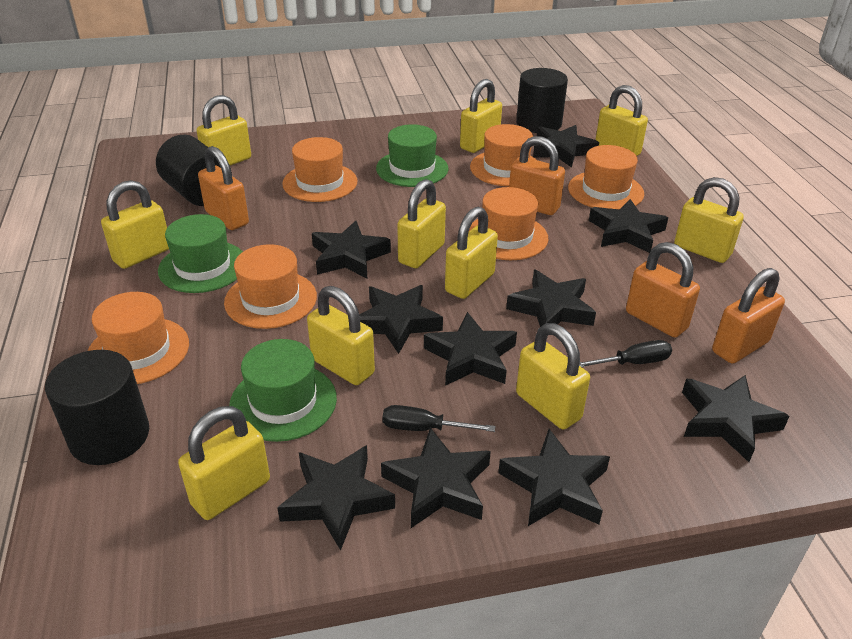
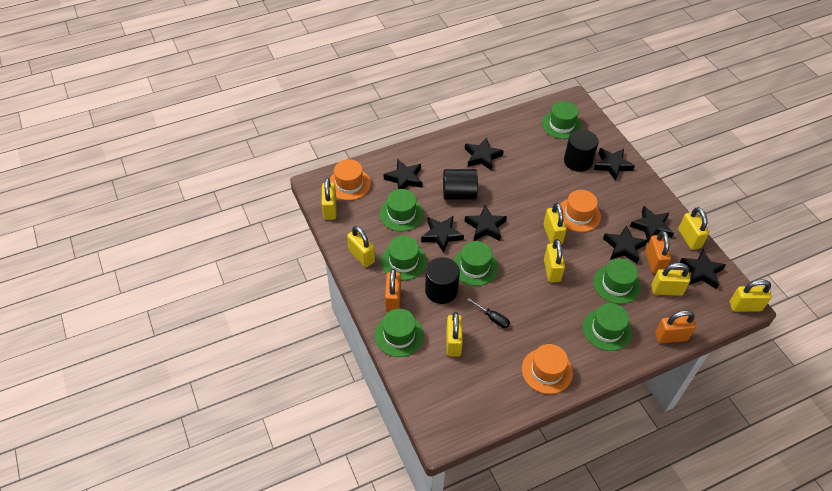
black screwdriver: 2 -> 1
black star: 10 -> 8
green hat: 3 -> 7
orange hat: 6 -> 3
orange padlock: 4 -> 3
yellow padlock: 10 -> 8

